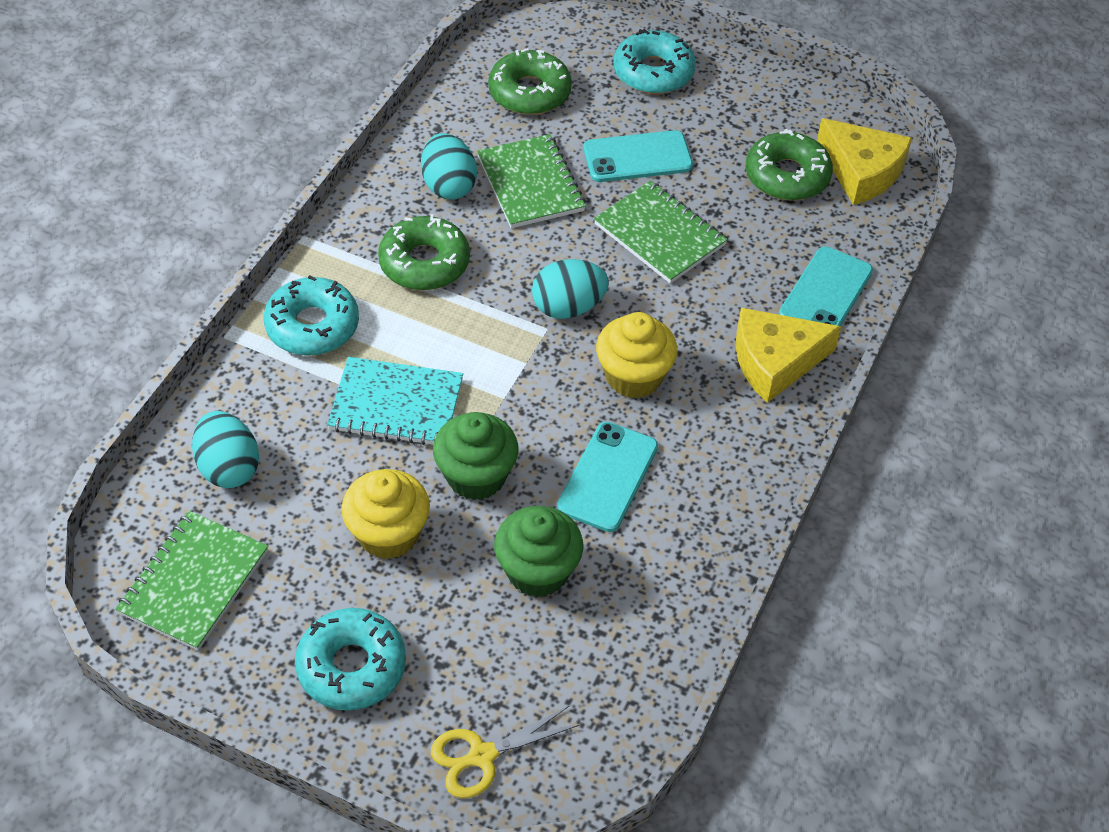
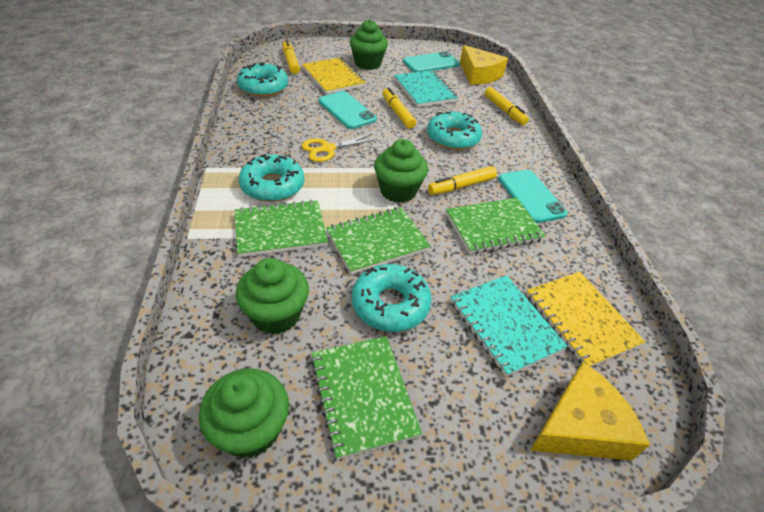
green cupcake: 2 -> 4
green donut: 3 -> 0
green notebook: 3 -> 4
turquoise donut: 3 -> 4
turquoise egg: 3 -> 0
turquoise notebook: 1 -> 2
yellow cupcake: 2 -> 0
yellow marker: 0 -> 4
yellow notebook: 0 -> 2

